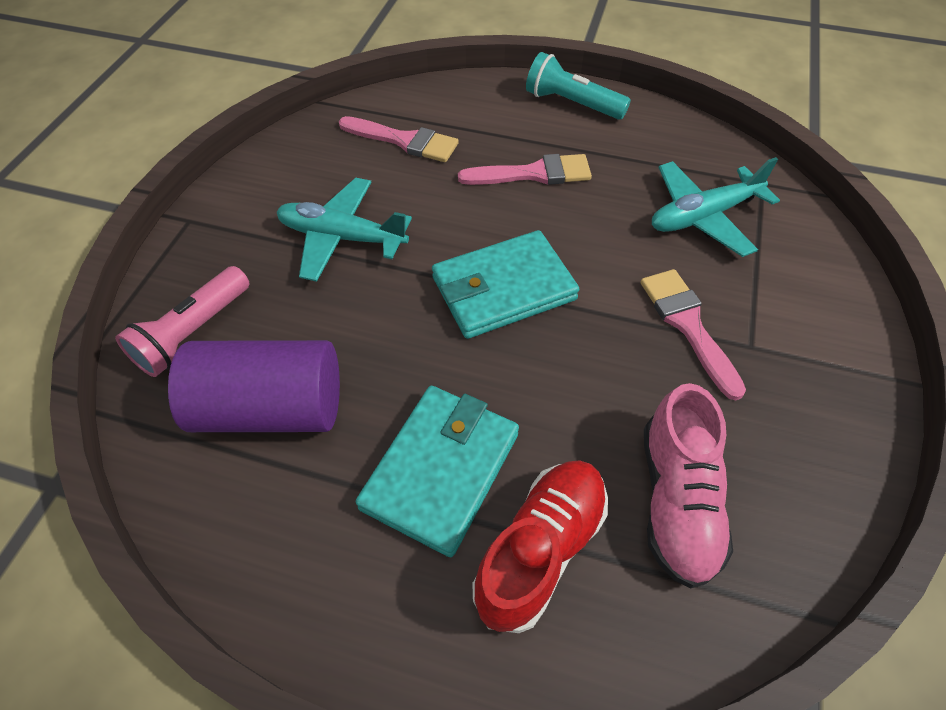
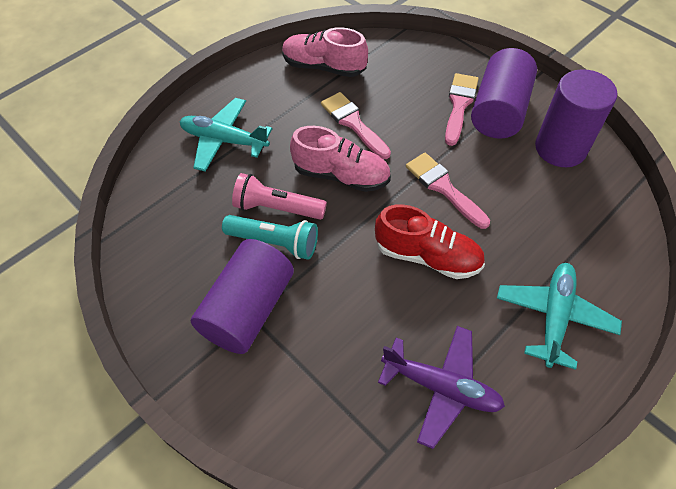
pink shoe: 1 -> 2
purple cylinder: 1 -> 3
purple plane: 0 -> 1
turquoise wallet: 2 -> 0

